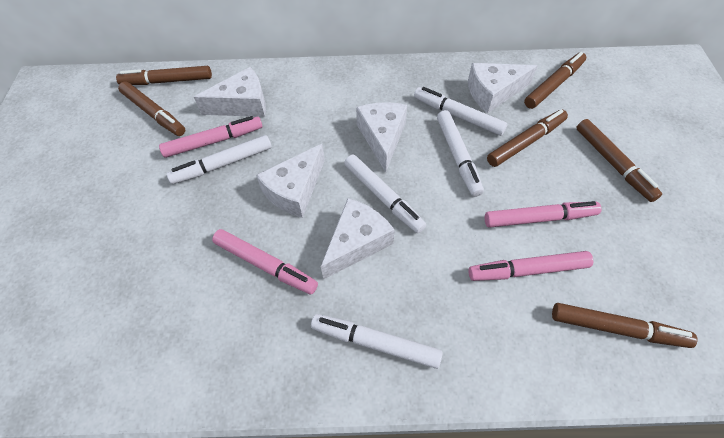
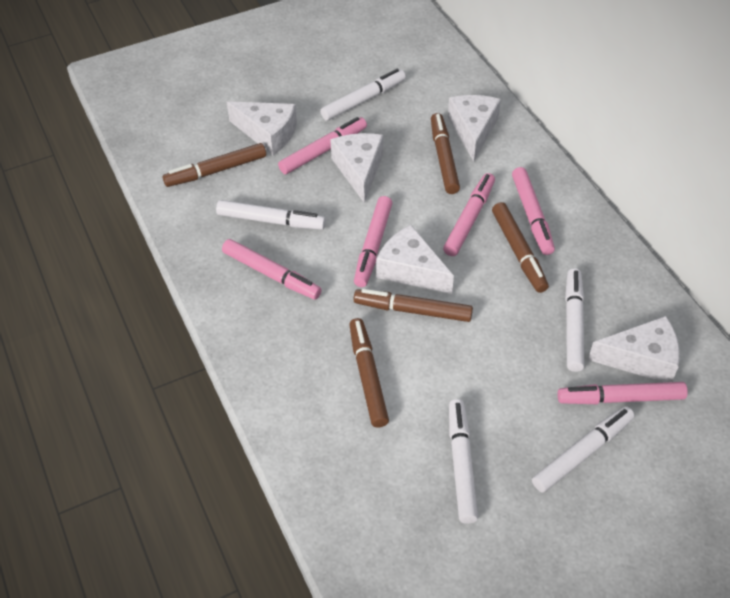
brown marker: 6 -> 5
pink marker: 4 -> 6

